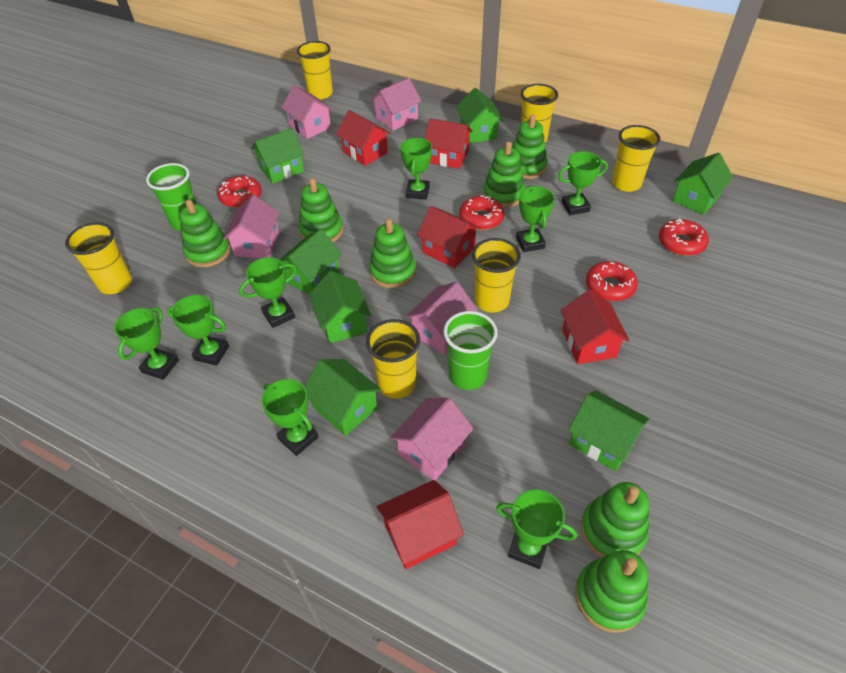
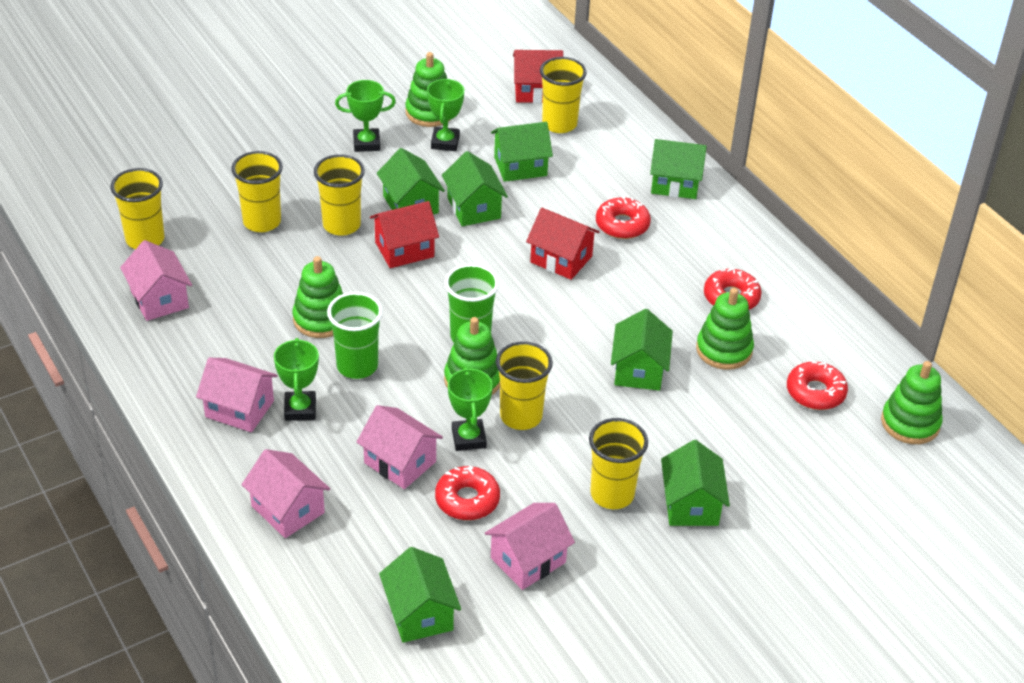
green stacking toy: 7 -> 5
green trophy: 8 -> 4
red house: 5 -> 3

